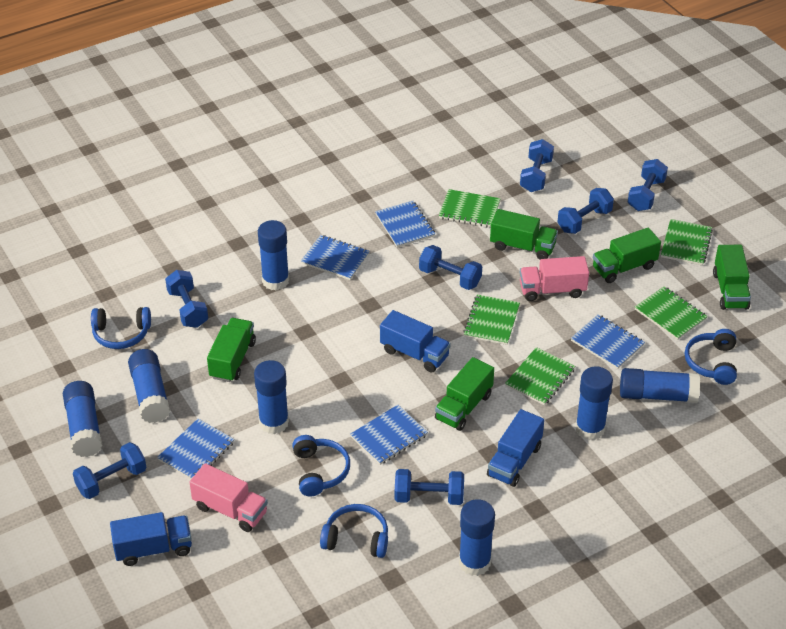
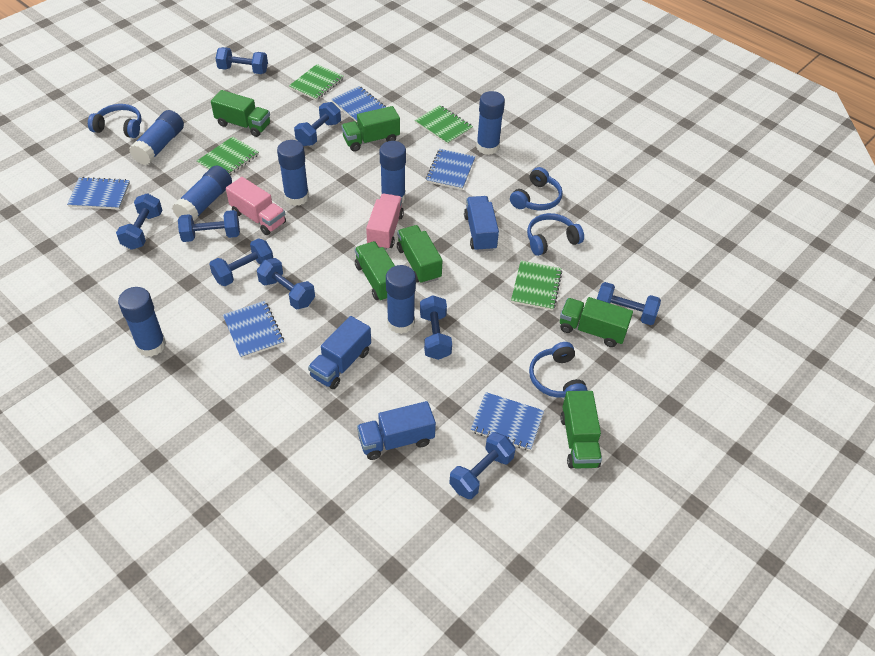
blue dumbbell: 7 -> 9
green notebook: 5 -> 4
green truck: 5 -> 6

